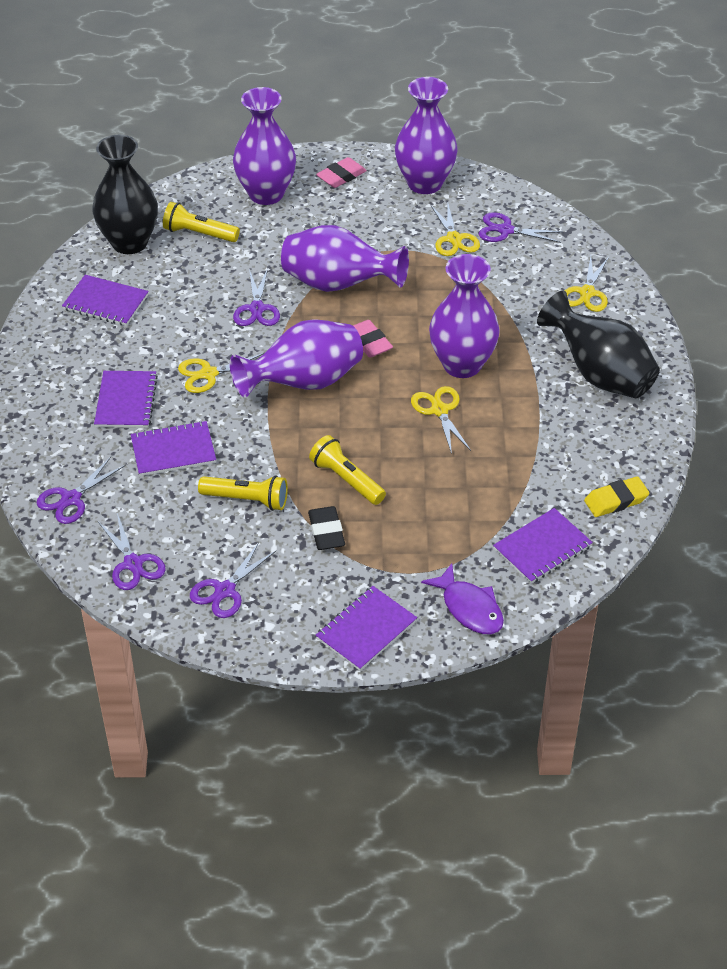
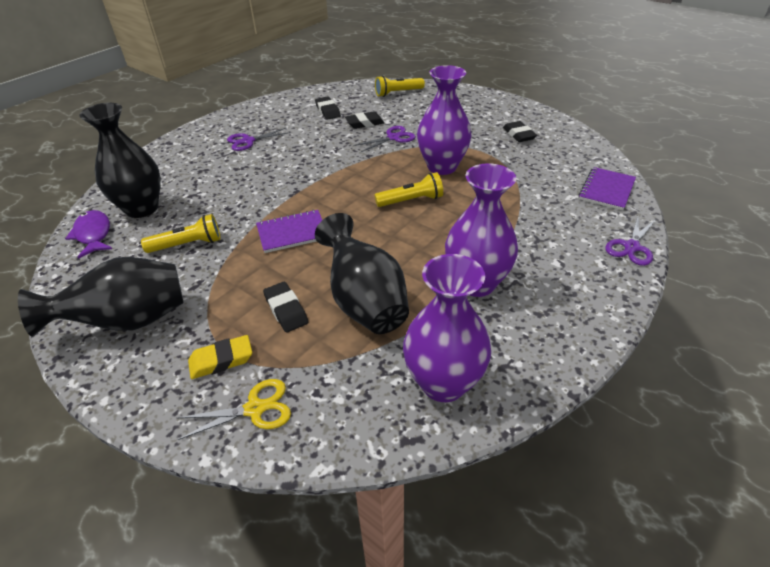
black eraser: 1 -> 4
black vase: 2 -> 3
pink eraser: 2 -> 0
purple notebook: 5 -> 2
purple scissors: 5 -> 3
purple vase: 5 -> 3
yellow scissors: 4 -> 1

